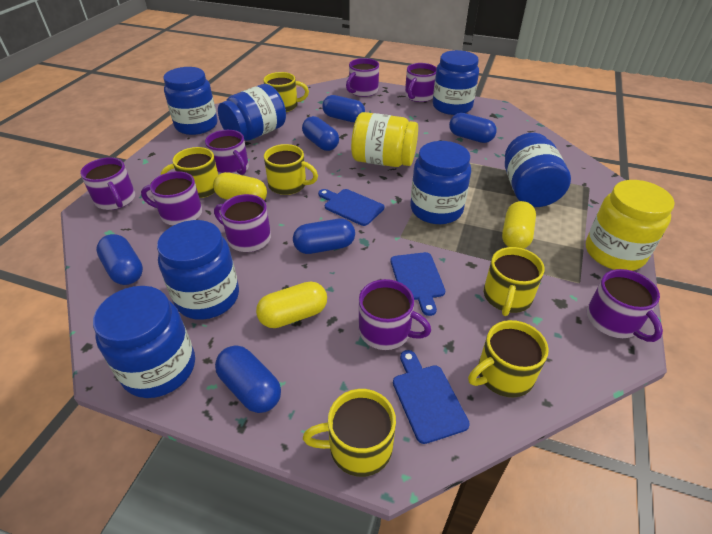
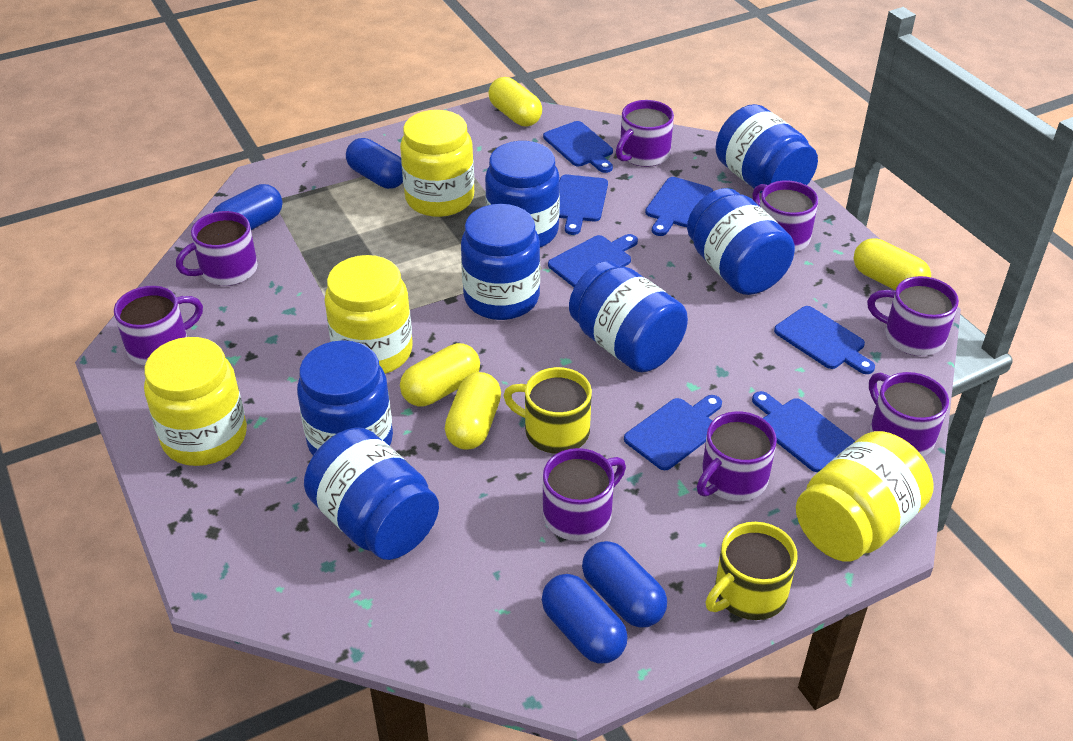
blue capsule: 6 -> 4
blue cutting board: 3 -> 7
yellow capsule: 3 -> 4
yellow jar: 2 -> 4
yellow mug: 6 -> 2

